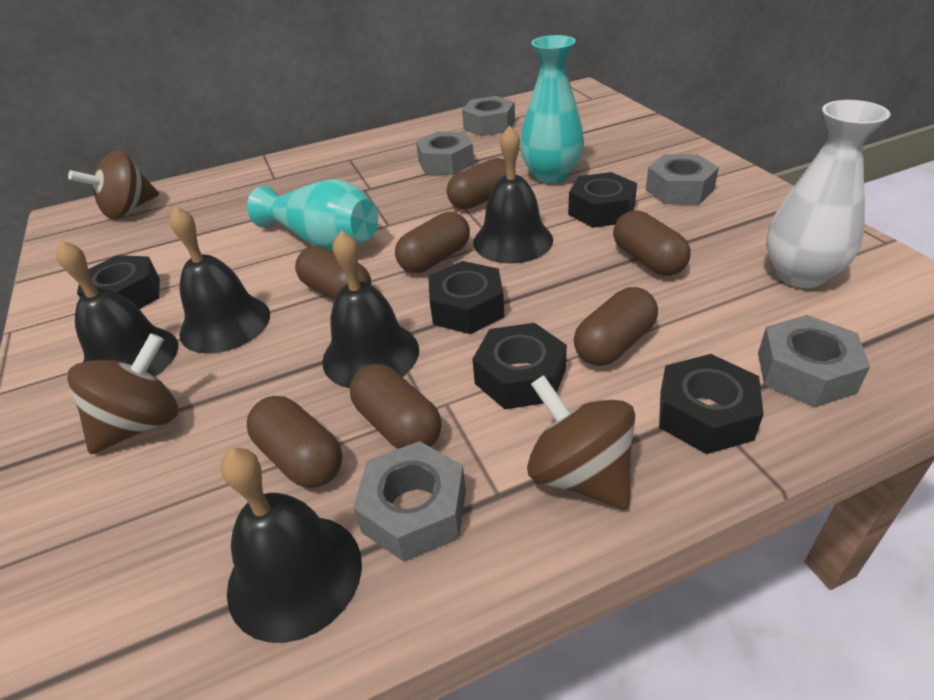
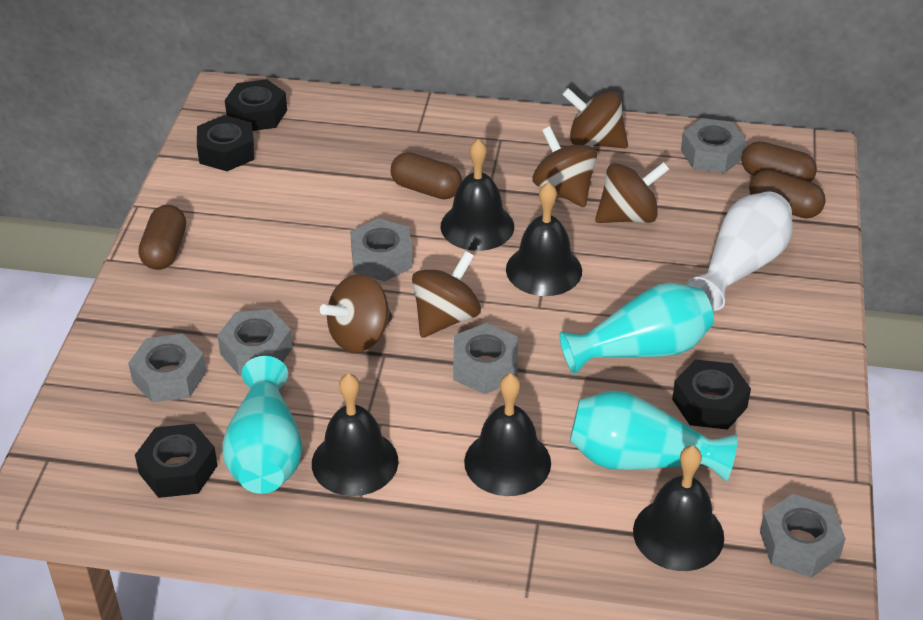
black nut: 5 -> 4
brown capsule: 7 -> 4
brown spinning top: 3 -> 5
grey nut: 5 -> 6
turquoise vase: 2 -> 3

